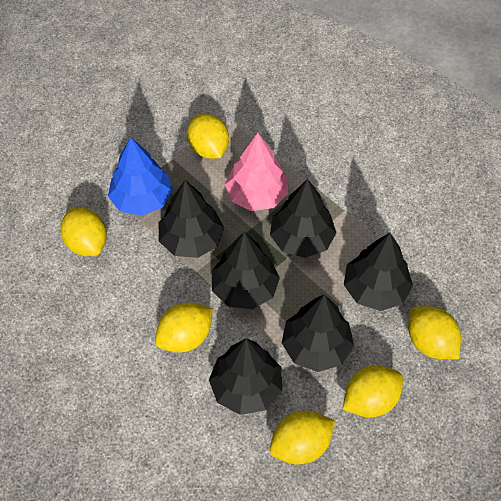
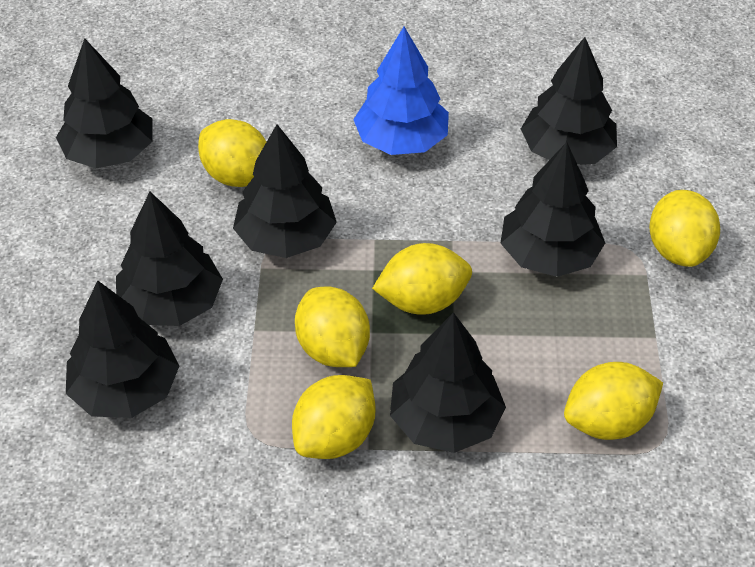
black tree: 6 -> 7
pink tree: 1 -> 0

